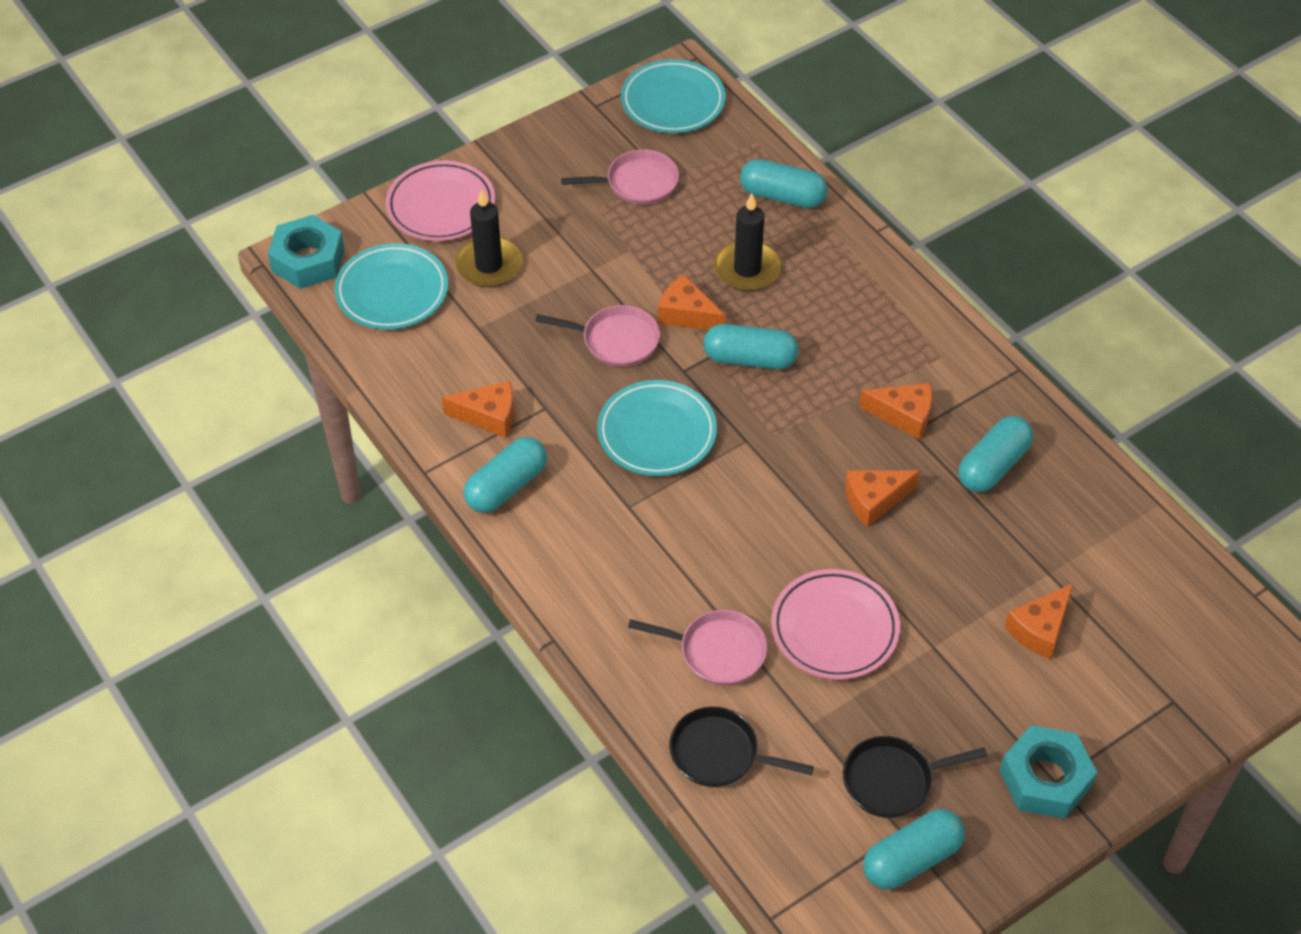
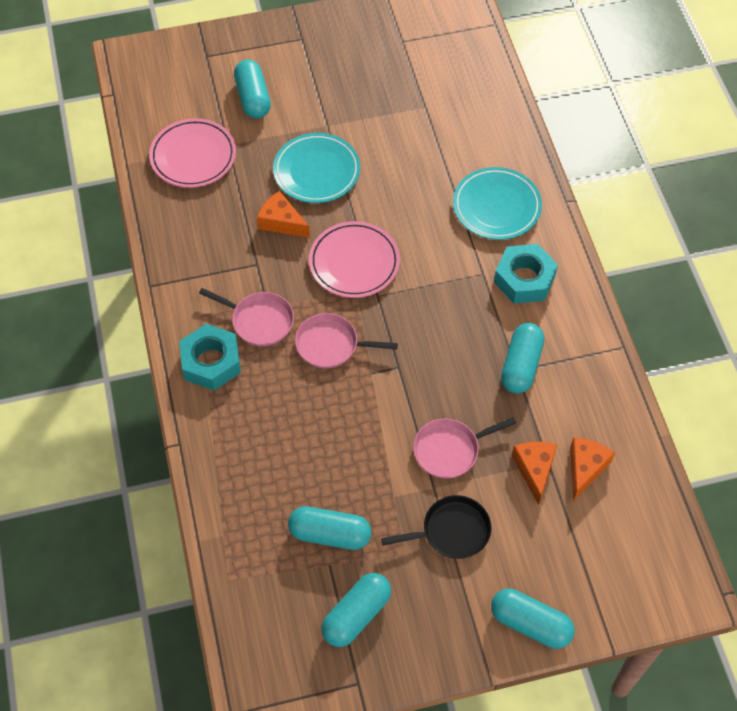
black candle: 2 -> 0
black pan: 2 -> 1
orange cheese: 5 -> 3
turquoise plate: 3 -> 2

